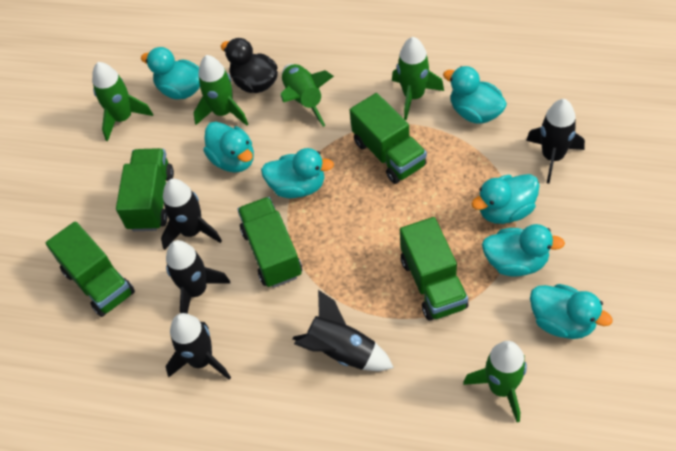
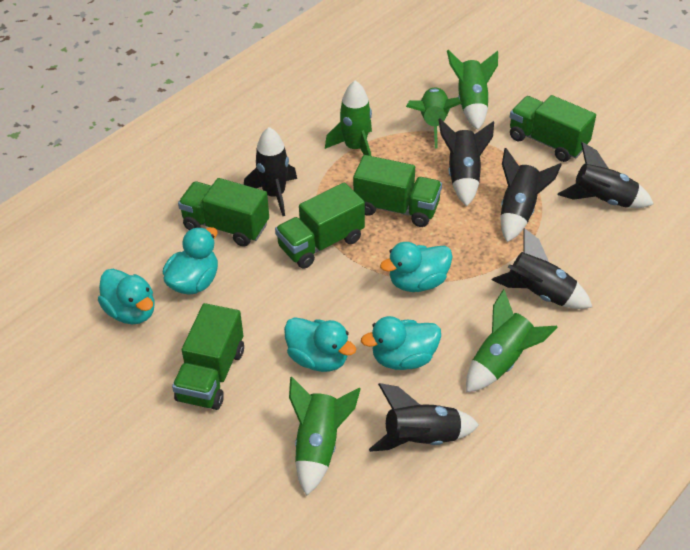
black duck: 1 -> 0
black rocket: 5 -> 6
turquoise duck: 7 -> 5

